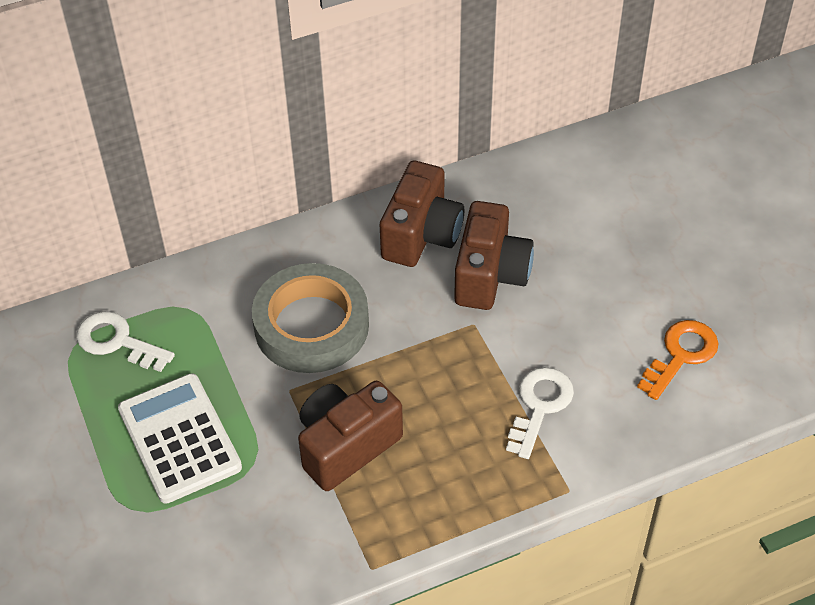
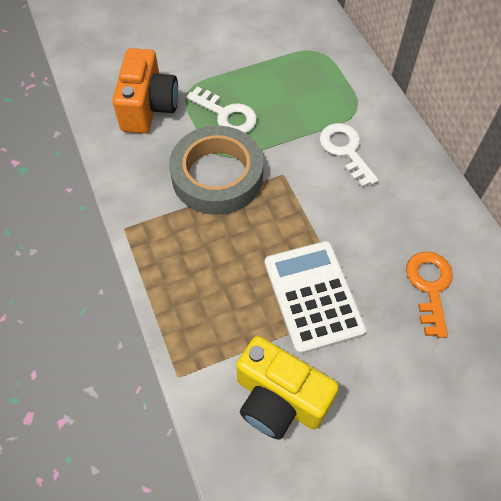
brown camera: 3 -> 0
orange camera: 0 -> 1
yellow camera: 0 -> 1

